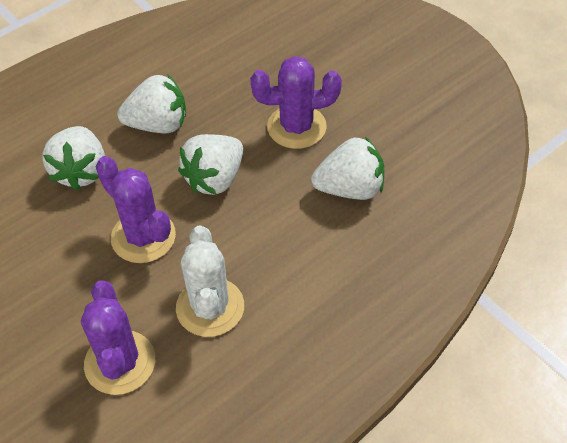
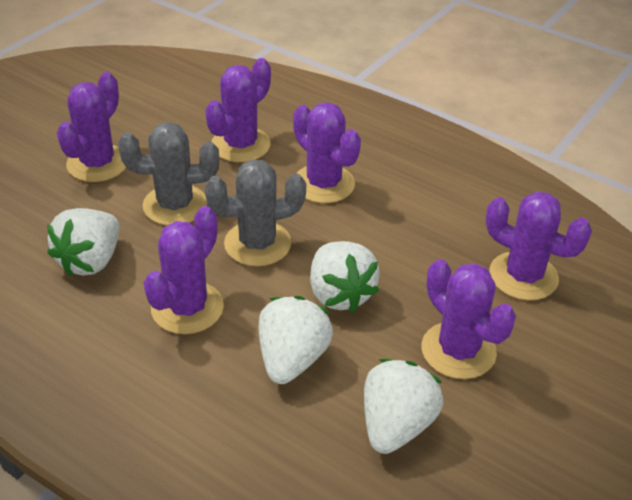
grey cactus: 0 -> 2
purple cactus: 3 -> 6
white cactus: 1 -> 0

